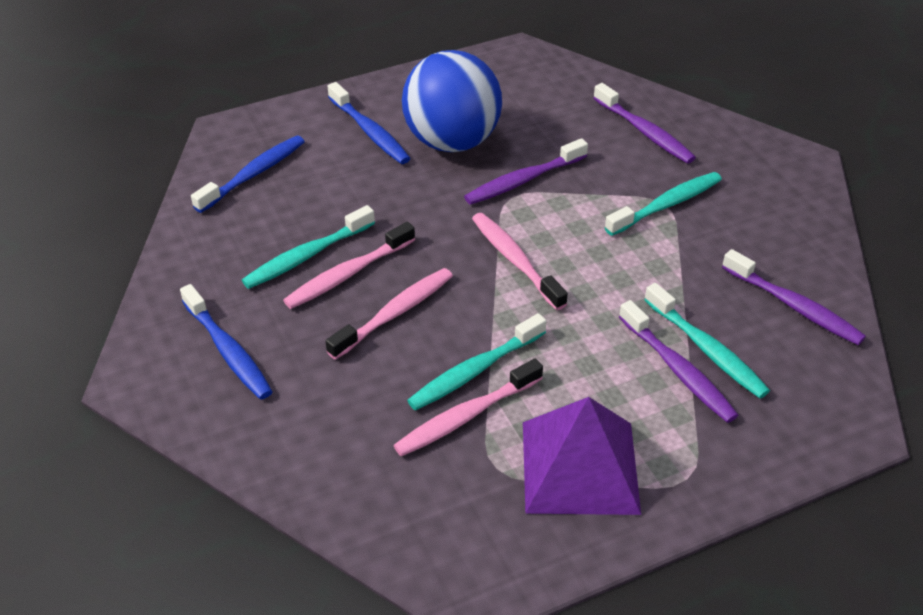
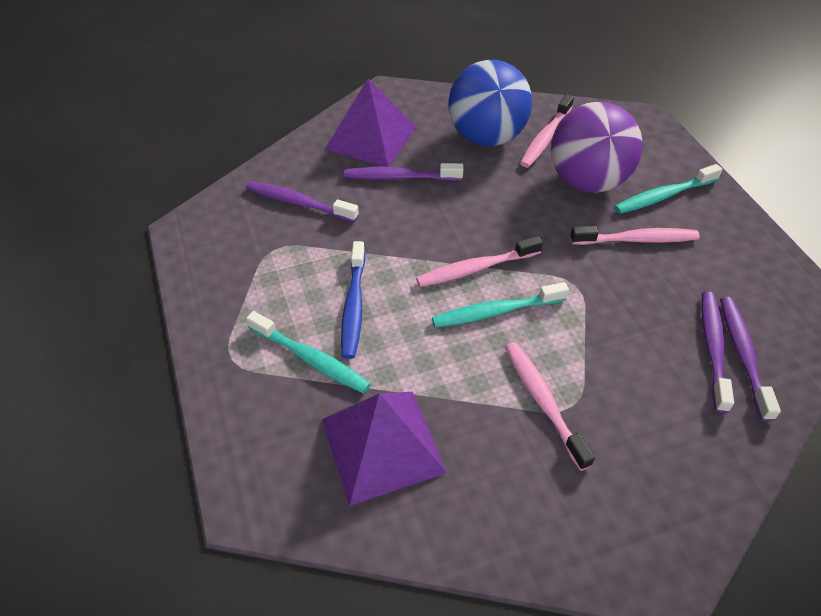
blue toothbrush: 3 -> 1
purple ball: 0 -> 1
purple pyramid: 1 -> 2
turquoise toothbrush: 4 -> 3

